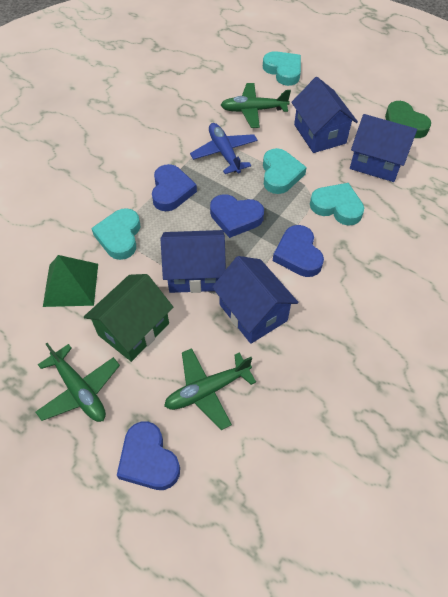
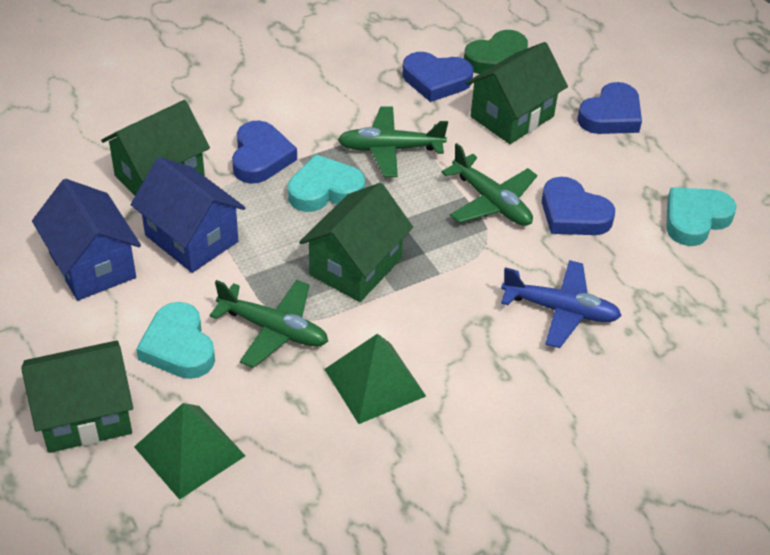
blue house: 4 -> 2
green house: 1 -> 4
green pyramid: 1 -> 2
turquoise heart: 4 -> 3

